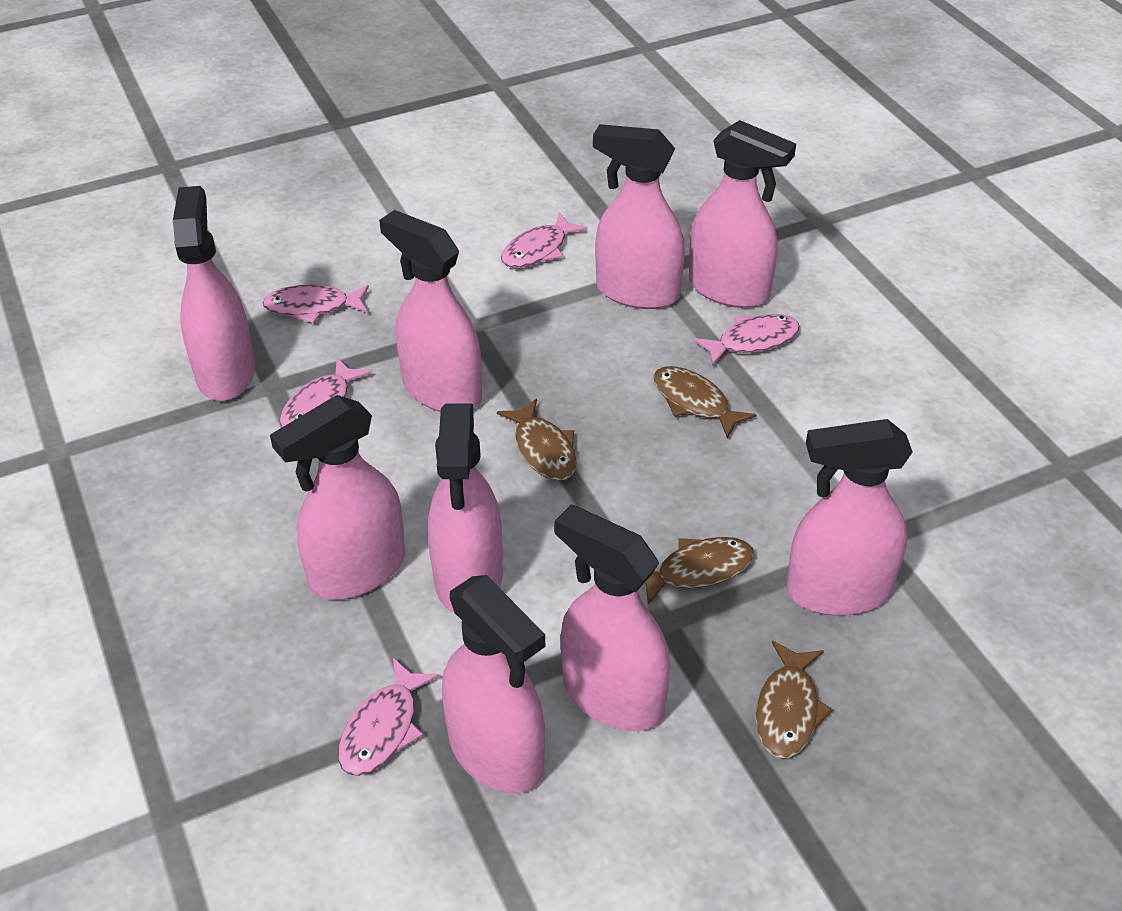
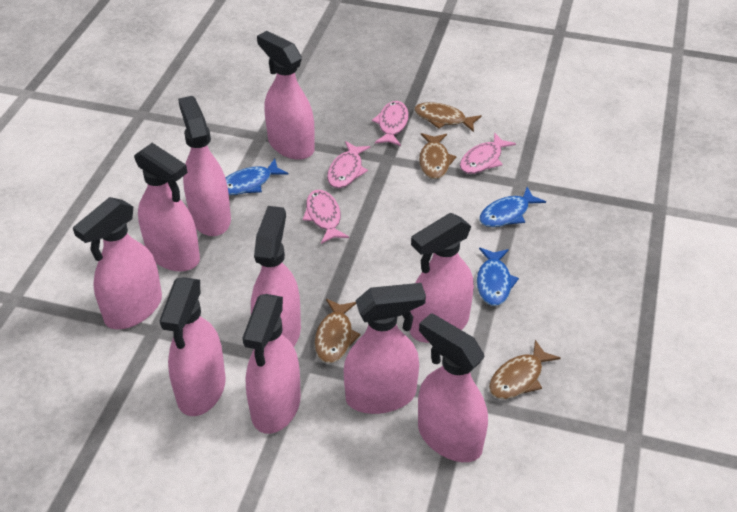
blue fish: 0 -> 3
pink fish: 5 -> 4
pink spray bottle: 9 -> 10

